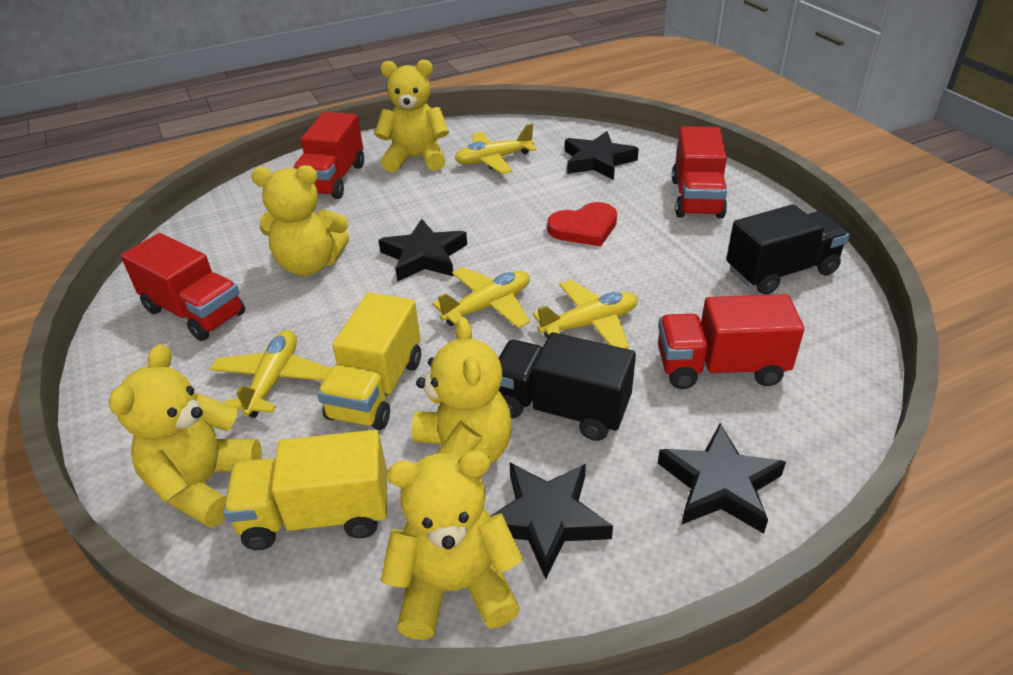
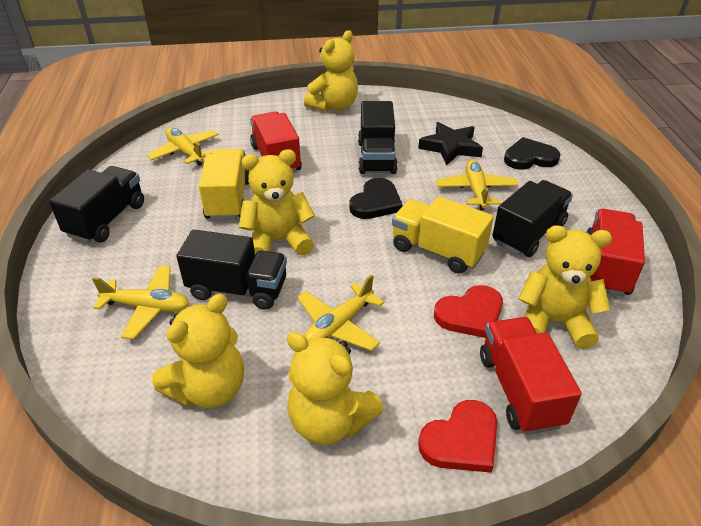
black heart: 0 -> 2
black star: 4 -> 1
black truck: 2 -> 4
red heart: 1 -> 2
red truck: 4 -> 3

